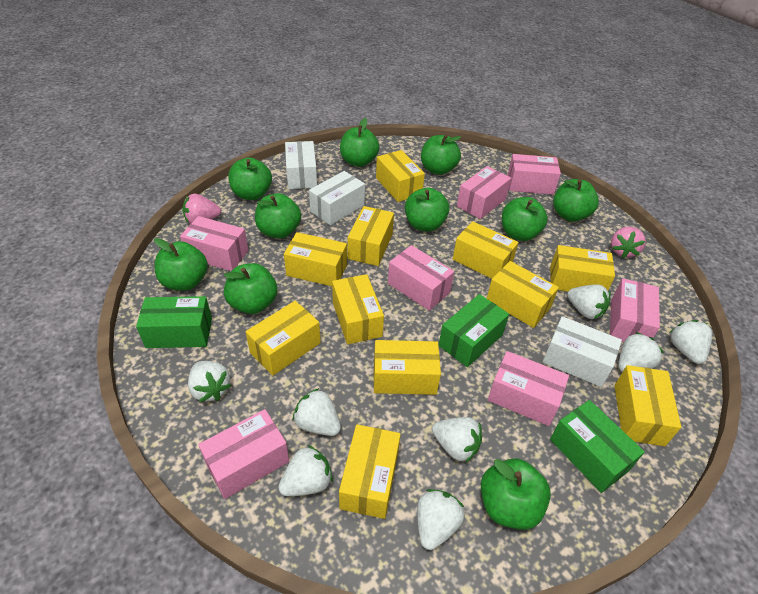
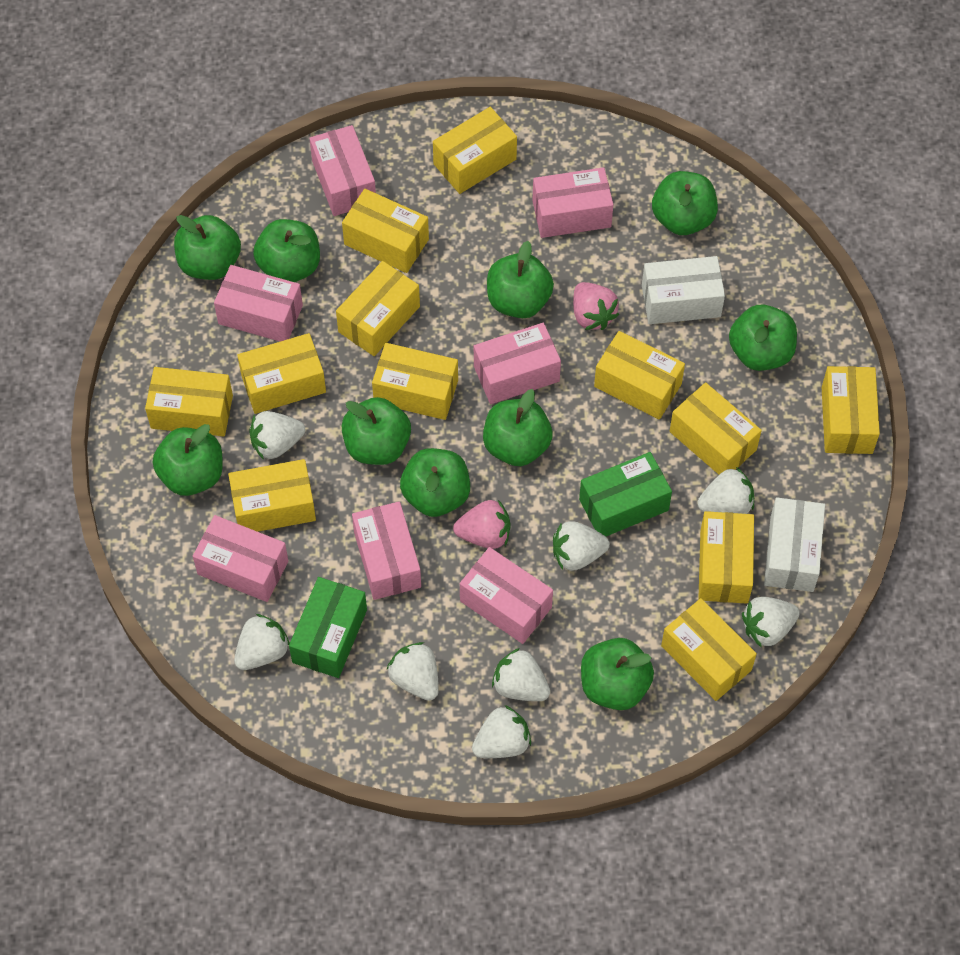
green box: 3 -> 2
white box: 3 -> 2
yellow box: 11 -> 12

